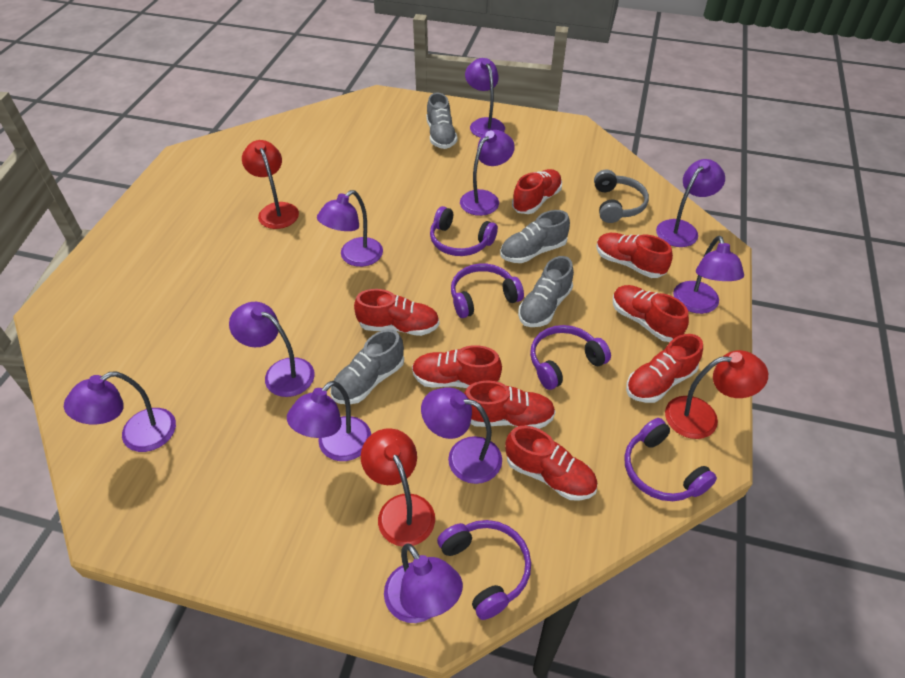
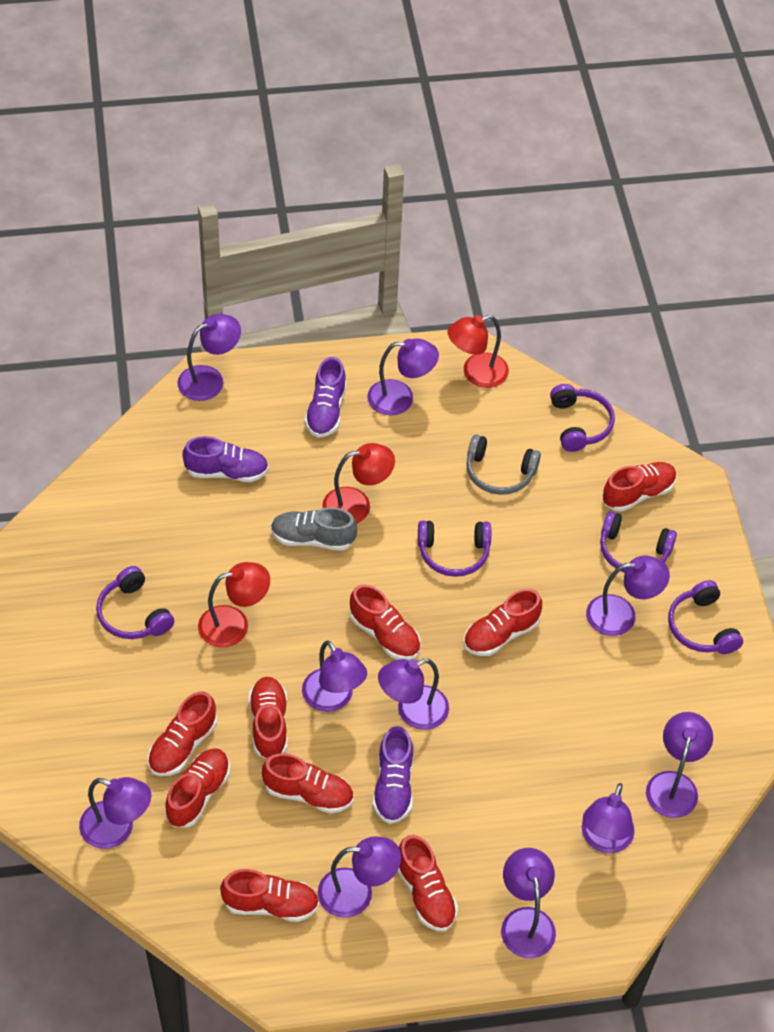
grey shoe: 4 -> 1
purple shoe: 0 -> 3
red shoe: 8 -> 9

